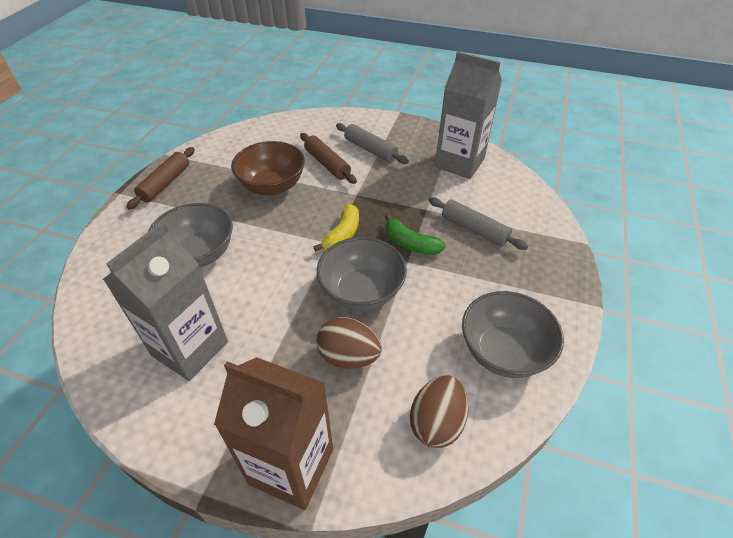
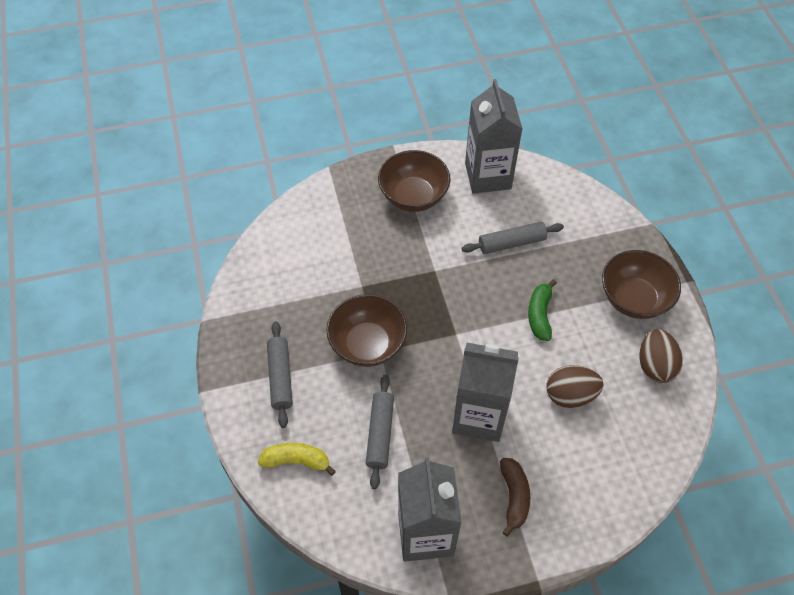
brown banana: 0 -> 1
brown bowl: 1 -> 3
brown carton: 1 -> 0
brown rolling pin: 2 -> 0
grey bowl: 3 -> 0
grey carton: 2 -> 3
grey rolling pin: 2 -> 3

